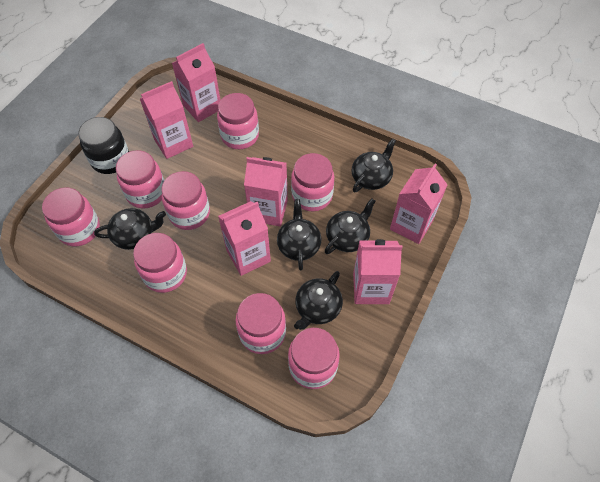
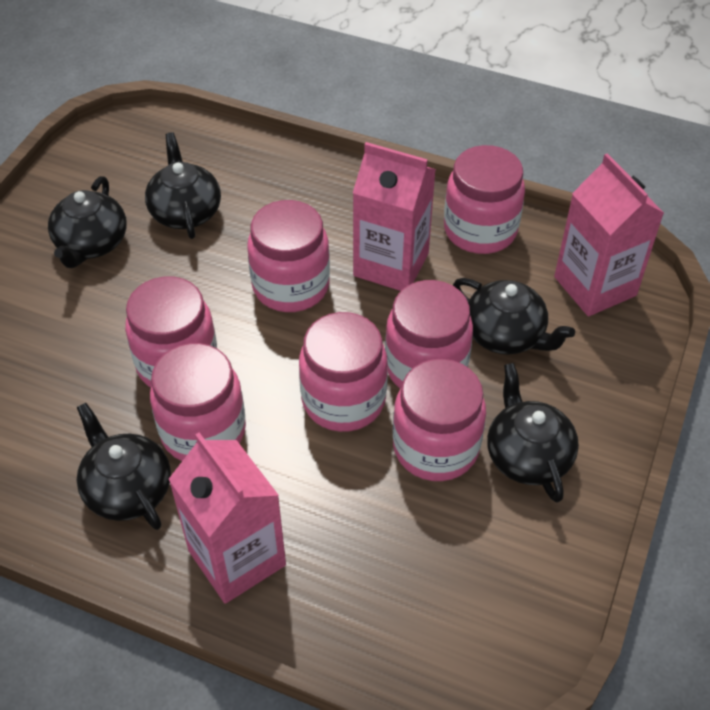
black jar: 1 -> 0
pink carton: 6 -> 3
pink jar: 8 -> 7

